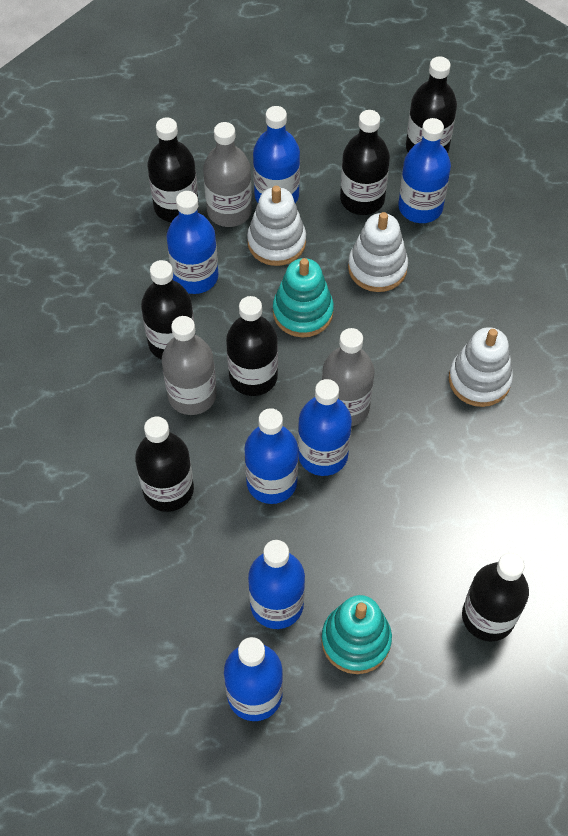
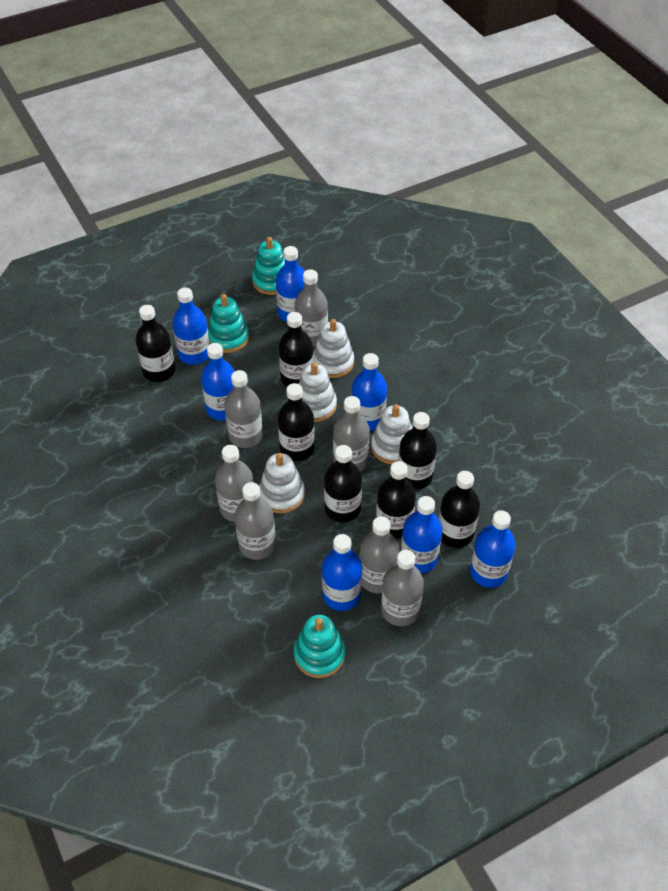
grey bottle: 3 -> 7
turquoise stacking toy: 2 -> 3
white stacking toy: 3 -> 4

